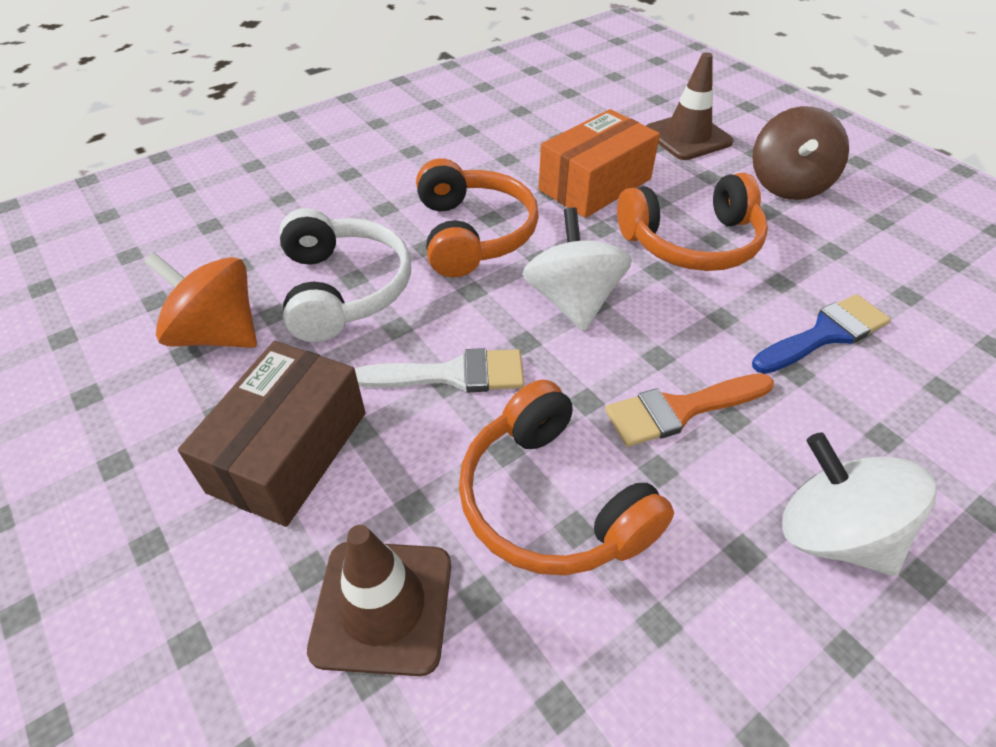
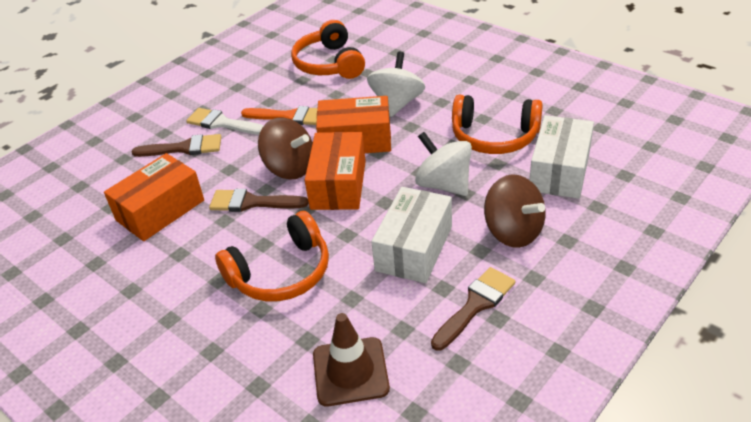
blue brush: 1 -> 0
brown box: 1 -> 0
brown brush: 0 -> 3
brown spinning top: 1 -> 2
brown traffic cone: 2 -> 1
orange box: 1 -> 3
orange spinning top: 1 -> 0
white box: 0 -> 2
white headphones: 1 -> 0

